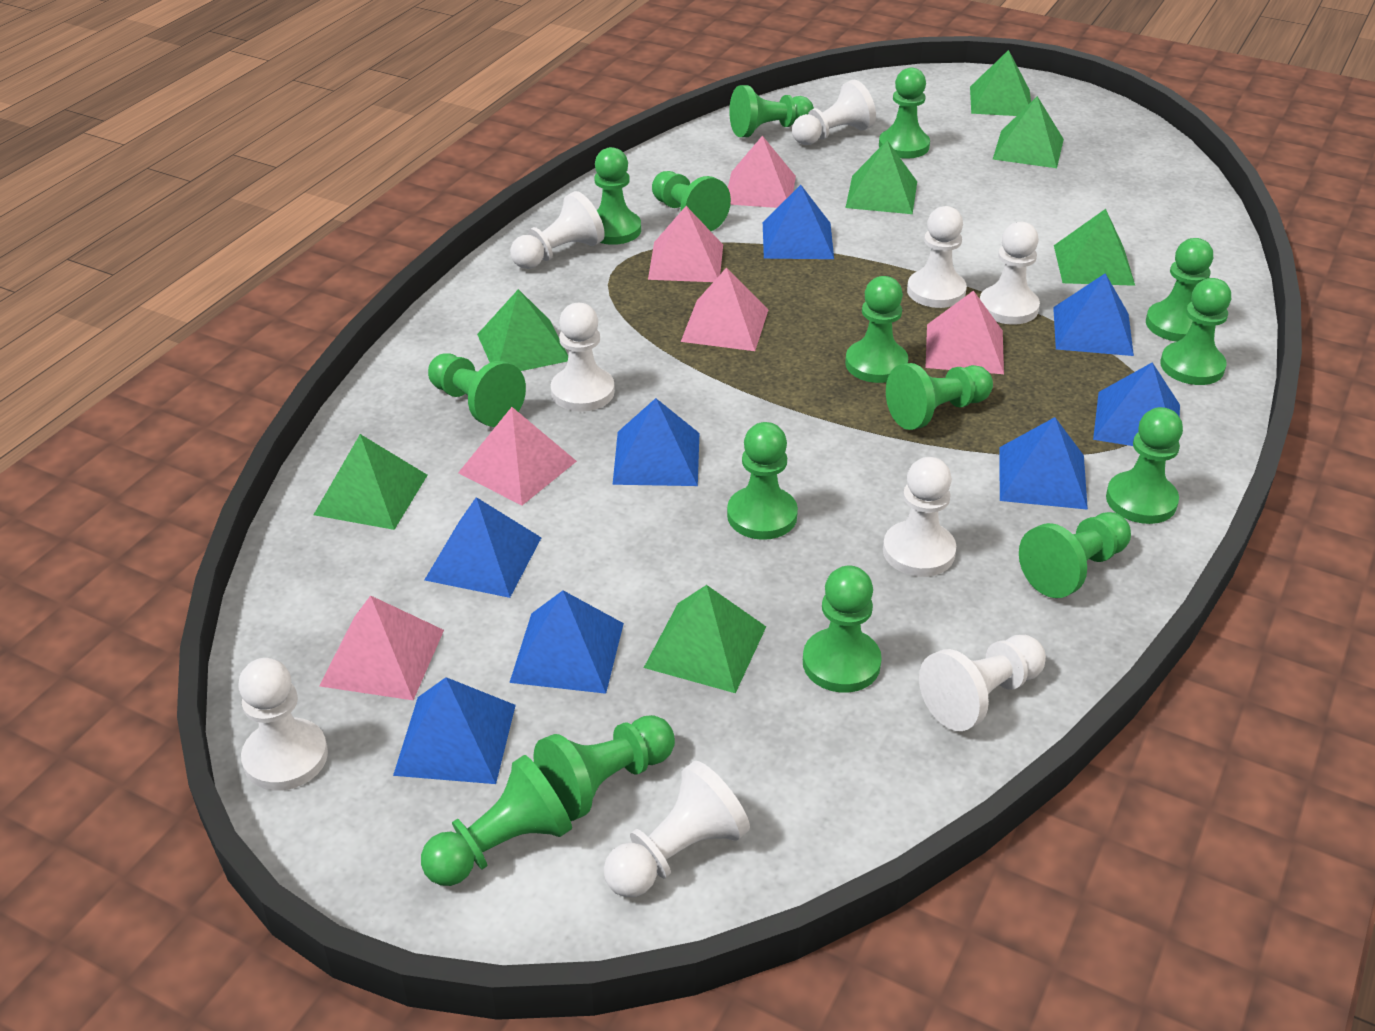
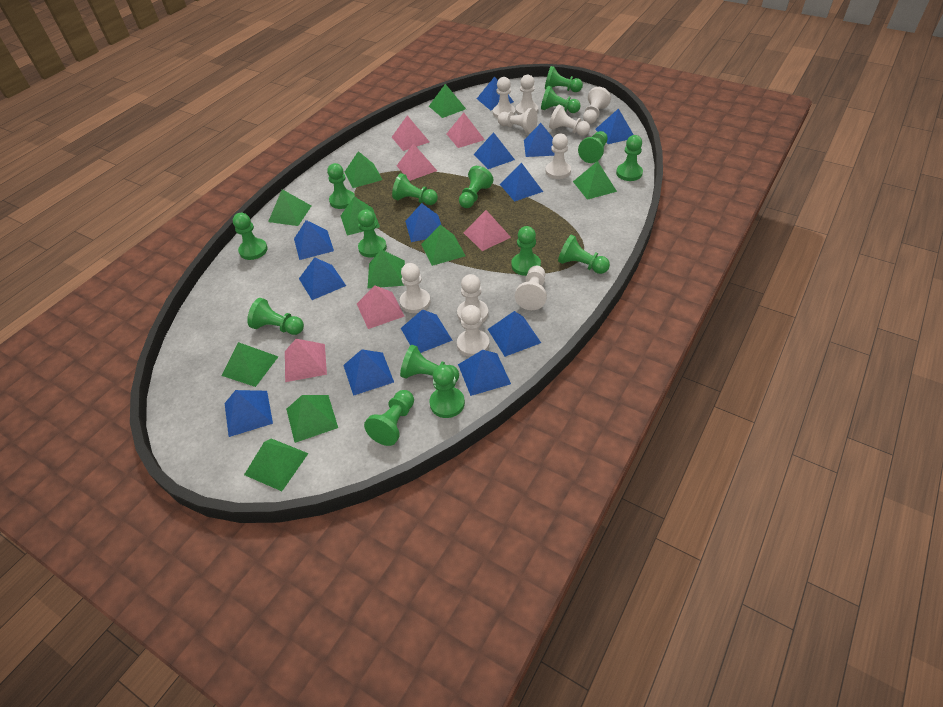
blue pyramid: 8 -> 13
green pyramid: 7 -> 10
white pawn: 9 -> 10

